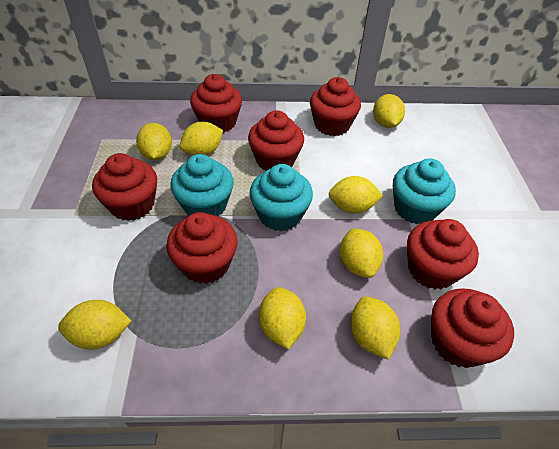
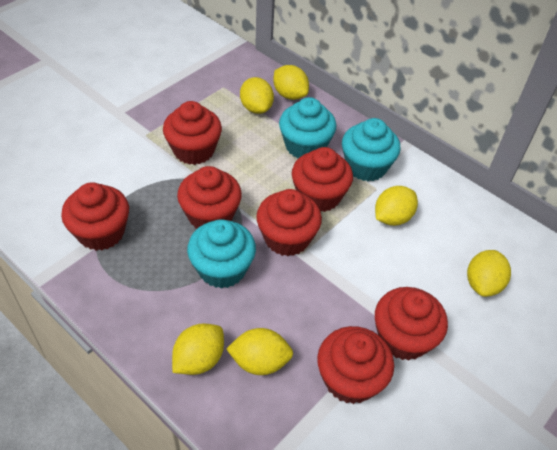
yellow lemon: 8 -> 6

